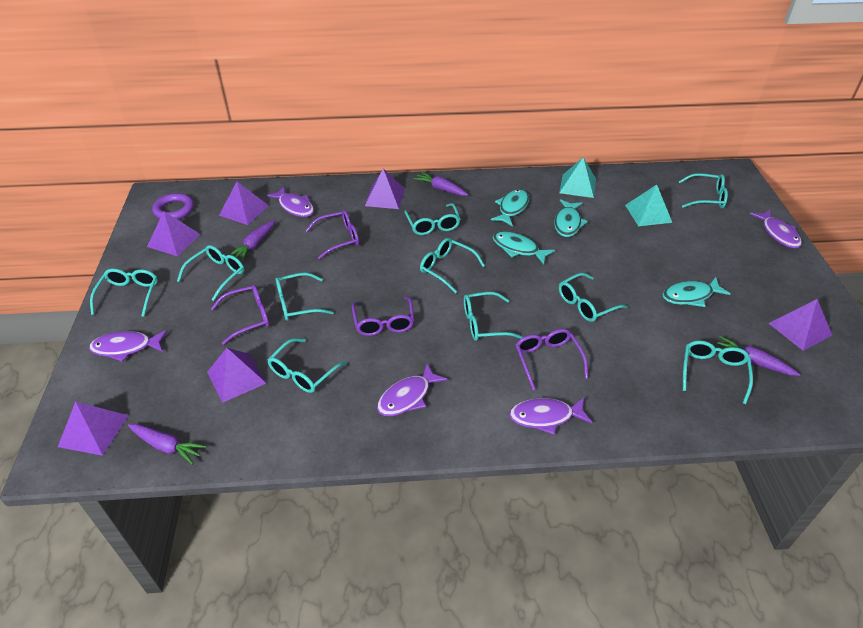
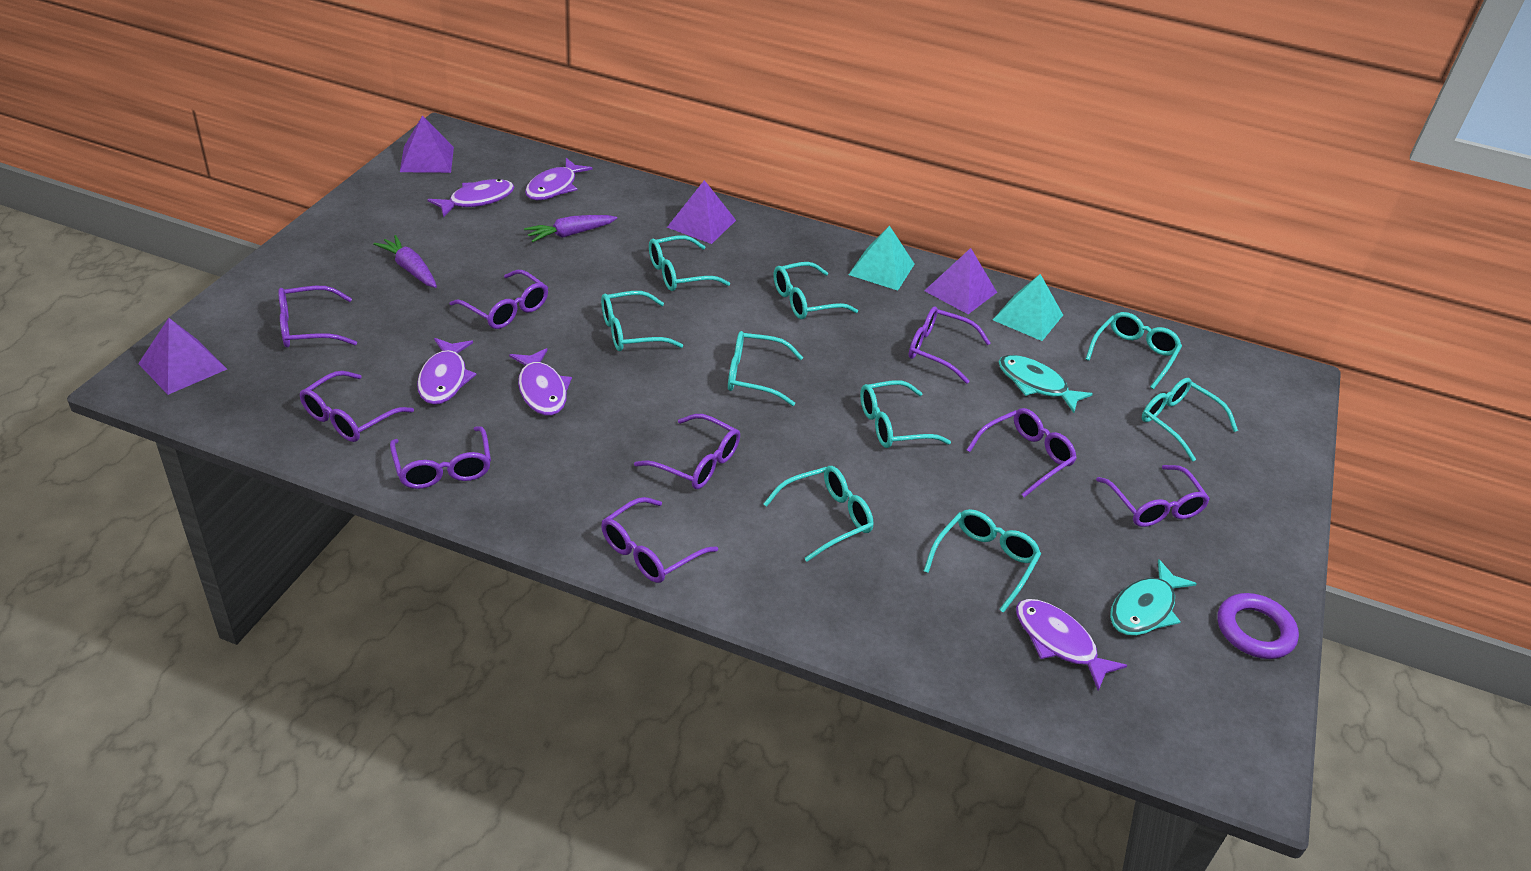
purple carrot: 4 -> 2
purple glasses: 4 -> 9
purple pyramid: 6 -> 4
turquoise fish: 4 -> 2
turquoise glasses: 10 -> 9

